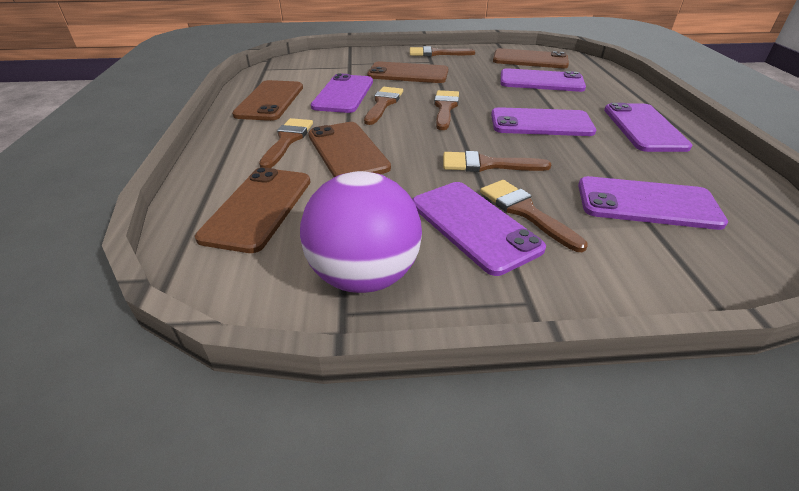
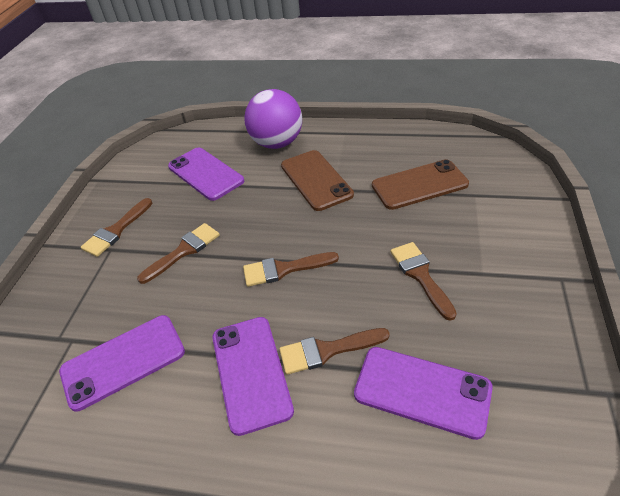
brown brush: 6 -> 5
brown phone: 5 -> 2
purple phone: 6 -> 4

